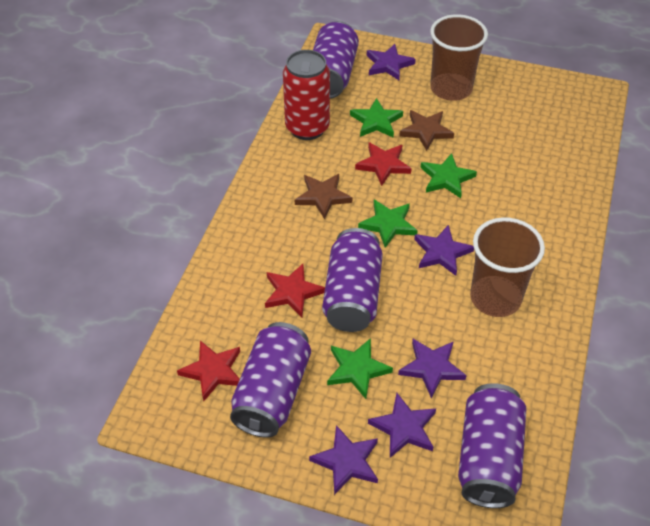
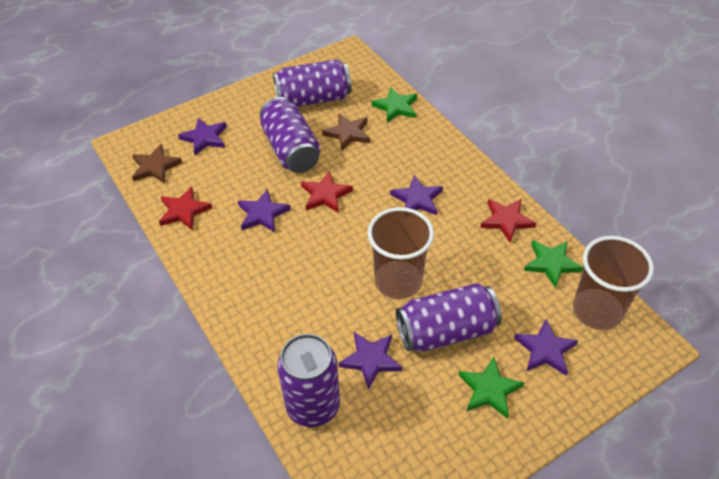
green star: 4 -> 3
red can: 1 -> 0

